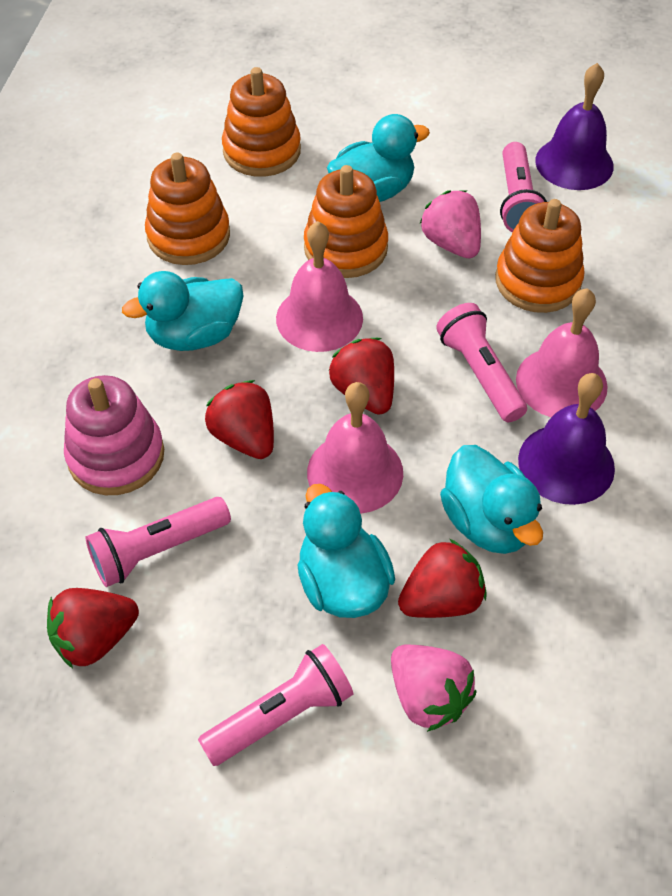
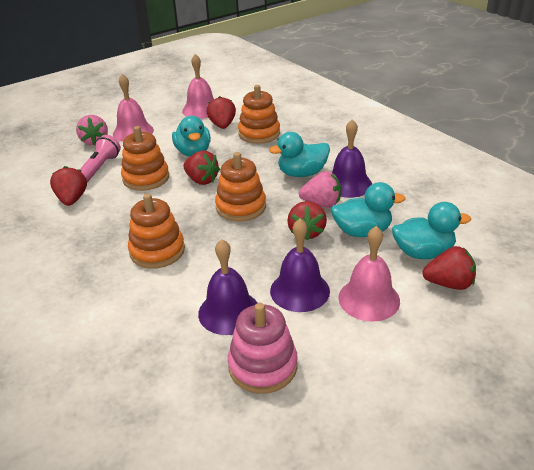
pink flashlight: 4 -> 1
purple bell: 2 -> 3
red strawberry: 4 -> 5

